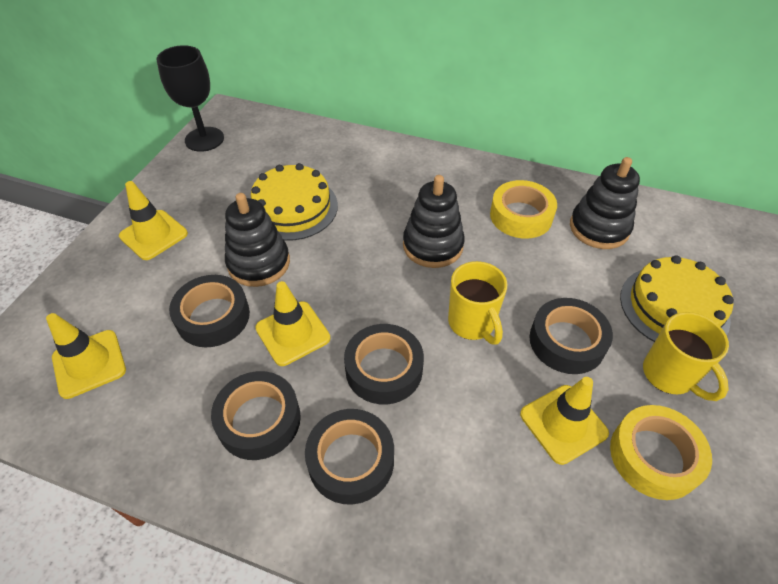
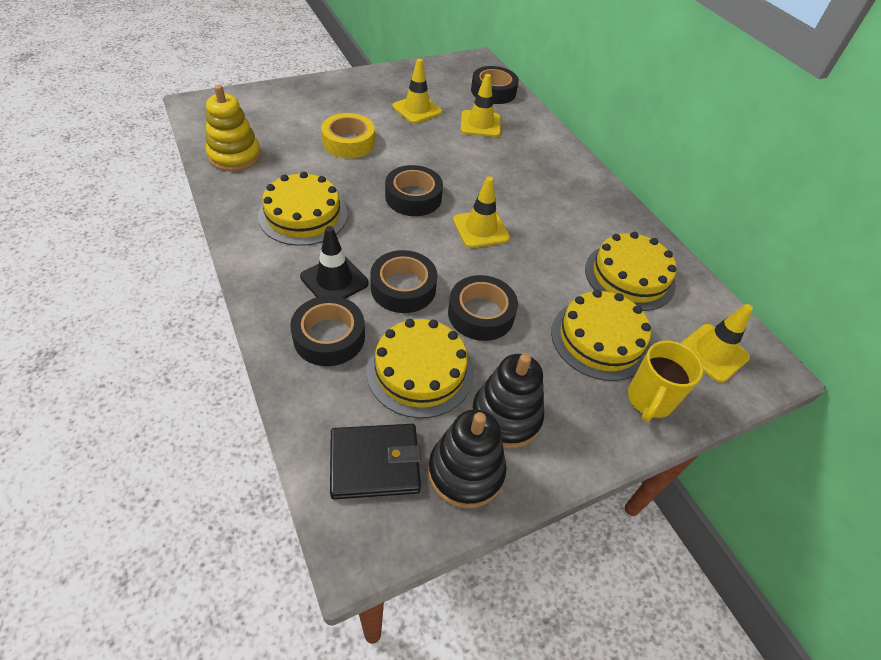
black goblet: 1 -> 0
black stacking toy: 3 -> 2
black traffic cone: 0 -> 1
black wallet: 0 -> 1
yellow cake: 2 -> 4
yellow mug: 2 -> 1
yellow stacking toy: 0 -> 1
yellow tape: 2 -> 1

